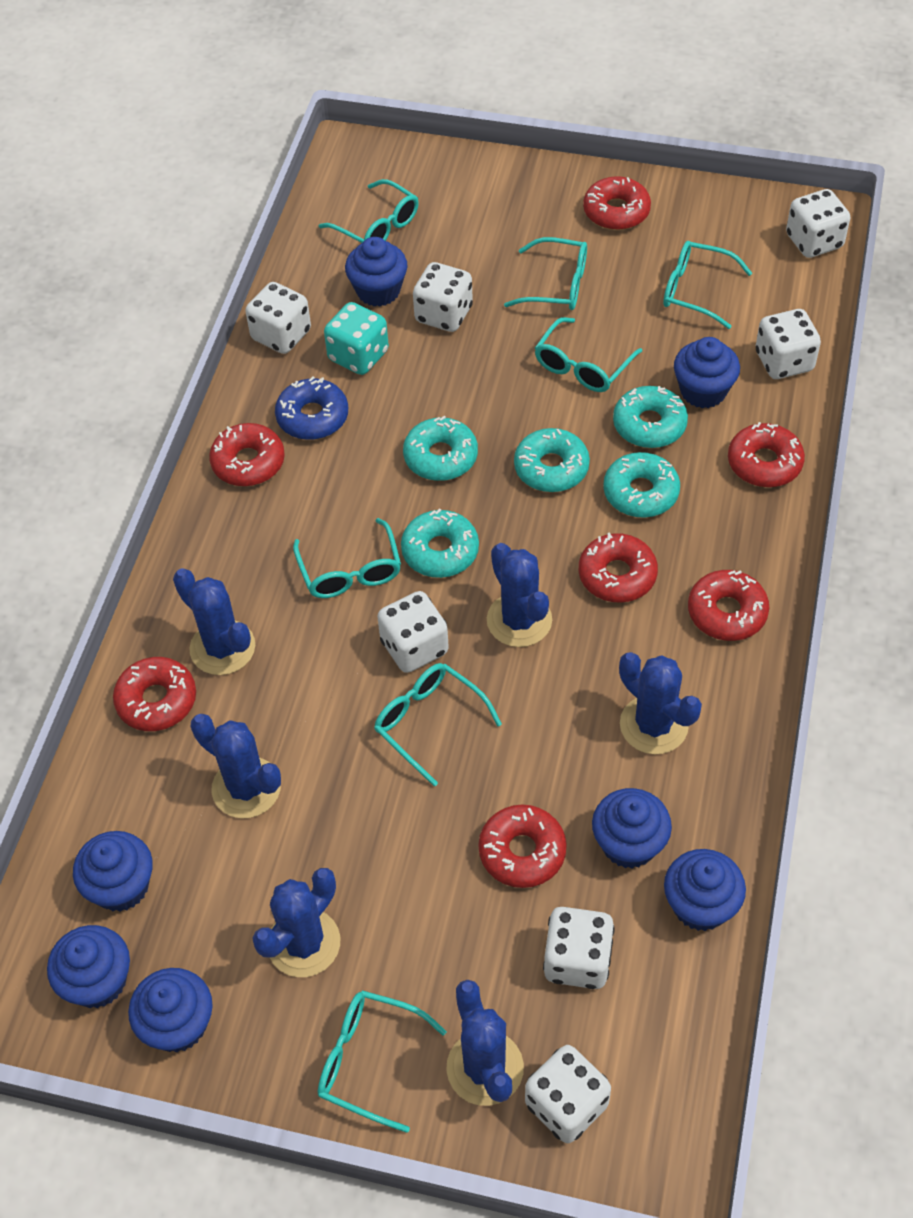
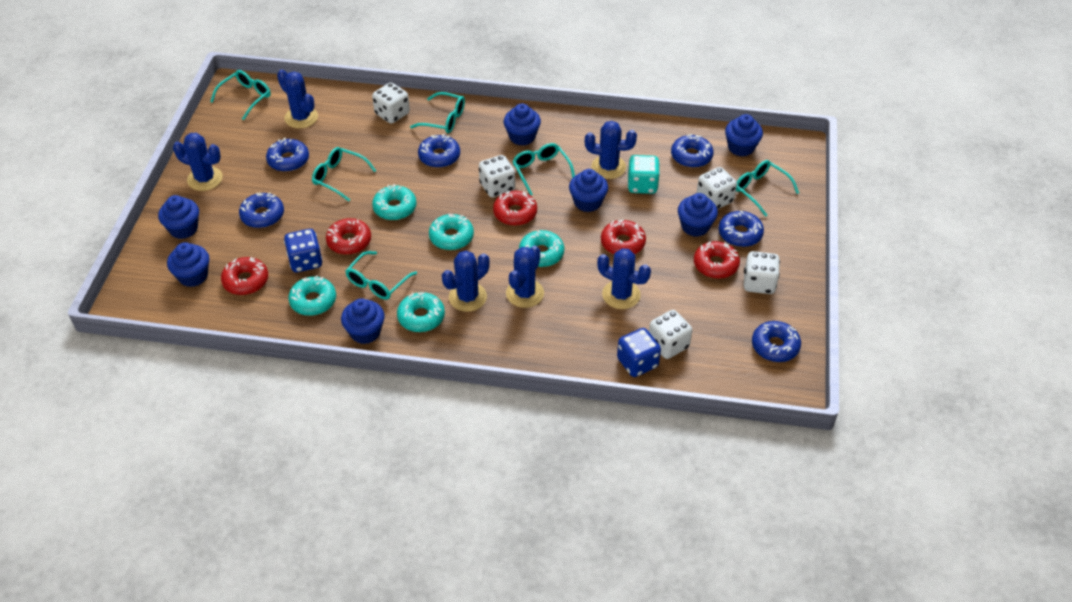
blue dice: 0 -> 2
blue donut: 1 -> 6
red donut: 7 -> 5
turquoise glasses: 7 -> 6
white dice: 7 -> 5

